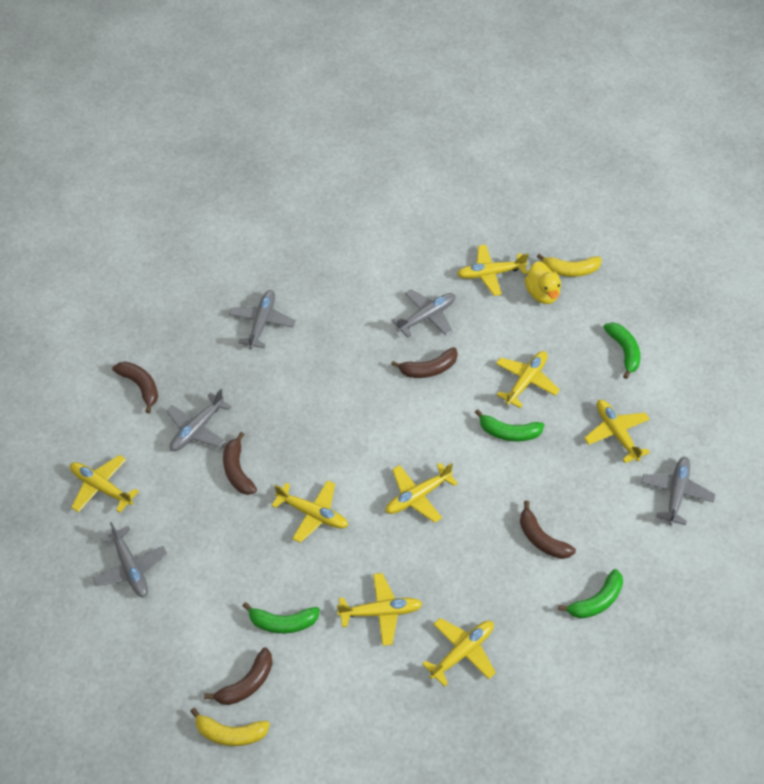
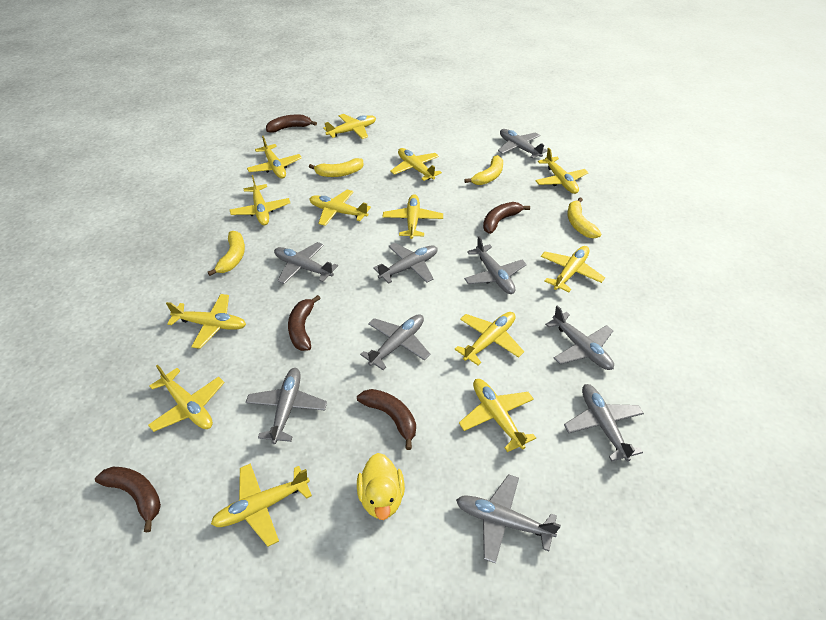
green banana: 4 -> 0
grey plane: 5 -> 9
yellow banana: 2 -> 4
yellow plane: 8 -> 13

